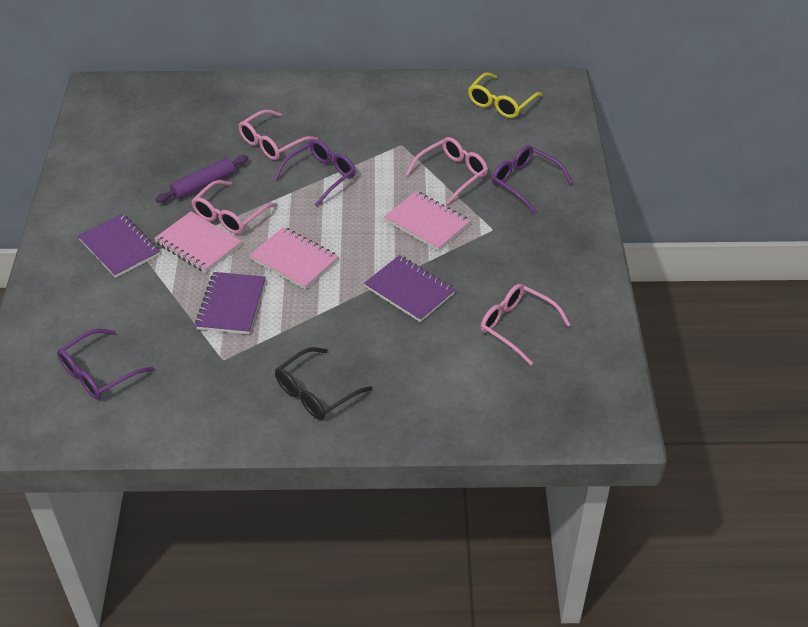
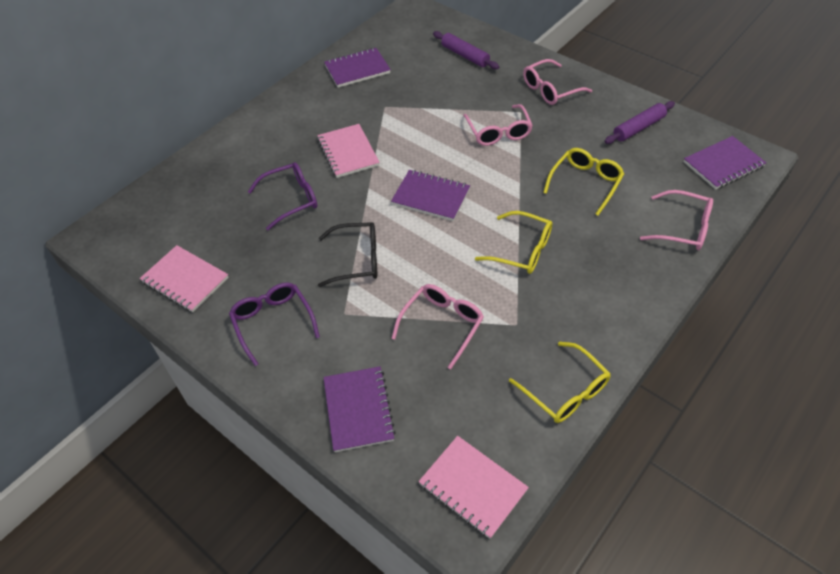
purple glasses: 3 -> 2
purple notebook: 3 -> 4
purple rolling pin: 1 -> 2
yellow glasses: 1 -> 3

